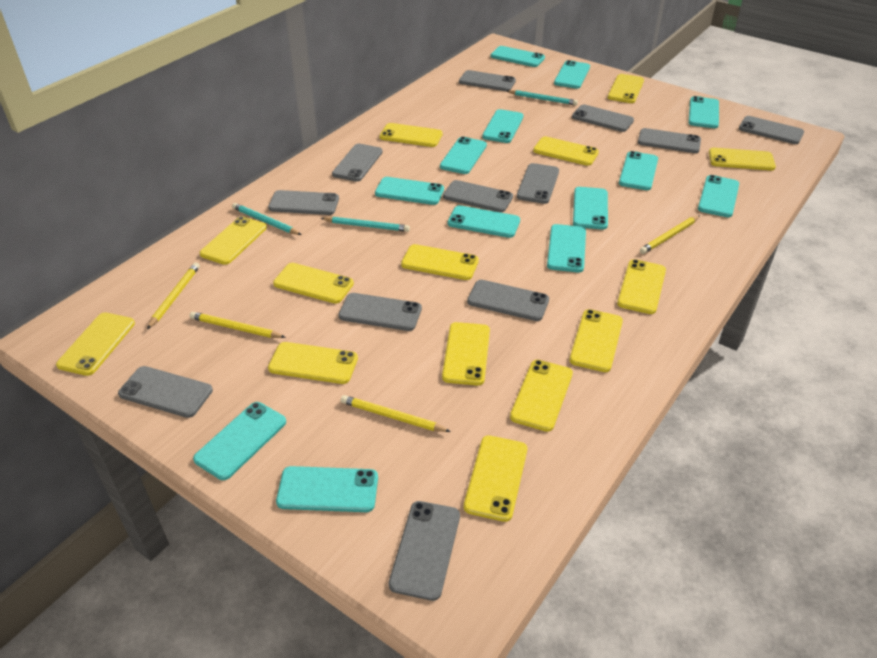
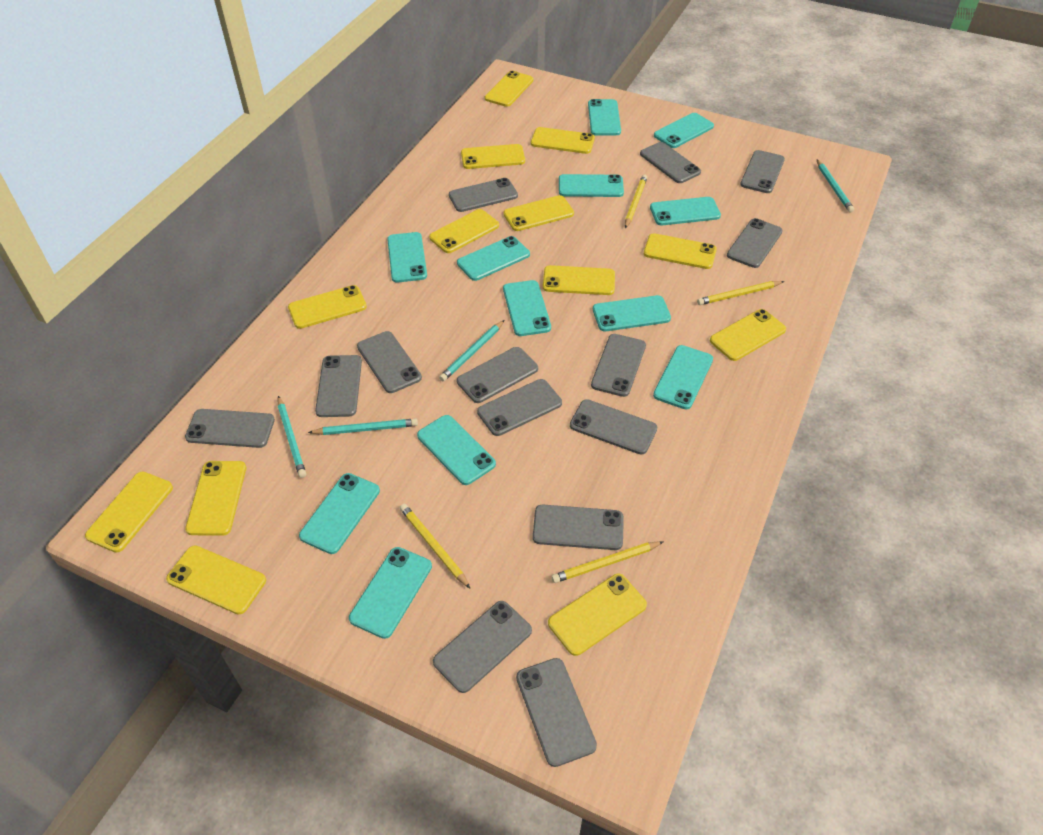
grey phone: 12 -> 14
turquoise pencil: 3 -> 4
turquoise phone: 13 -> 12
yellow phone: 14 -> 13

